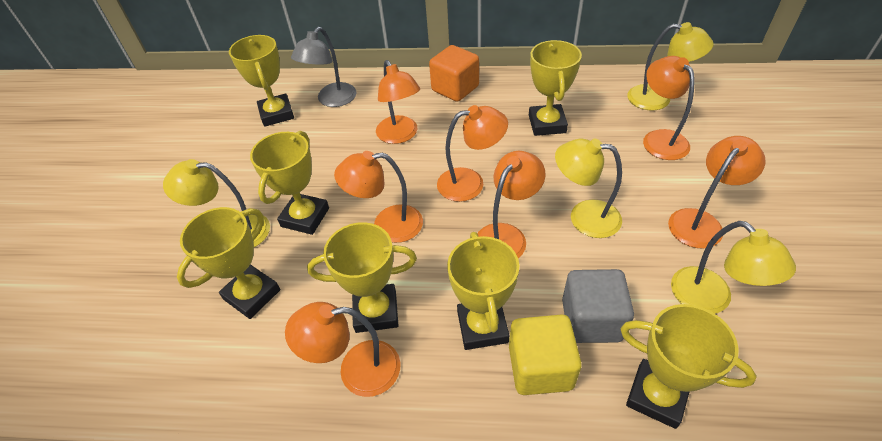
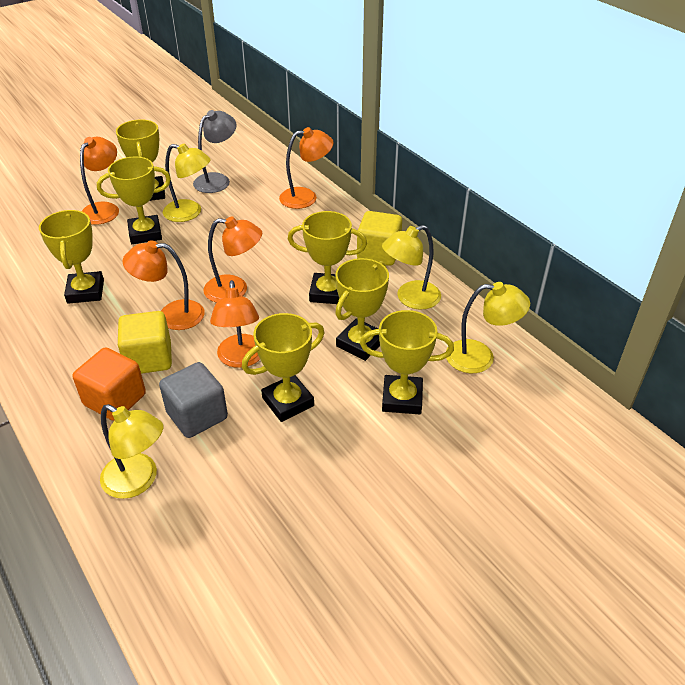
orange lamp: 7 -> 5
yellow cube: 1 -> 2

